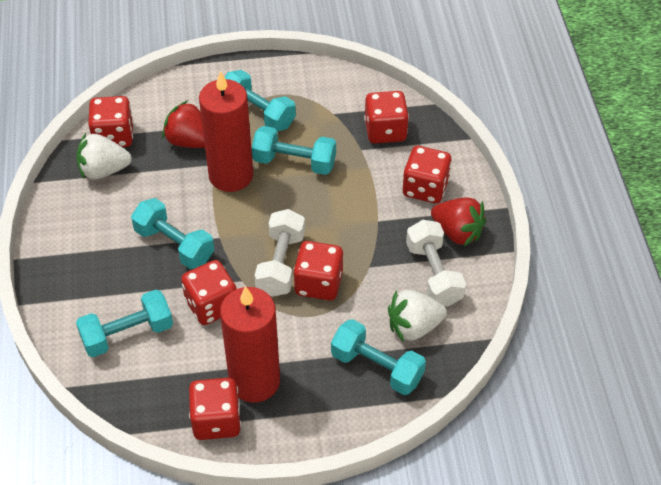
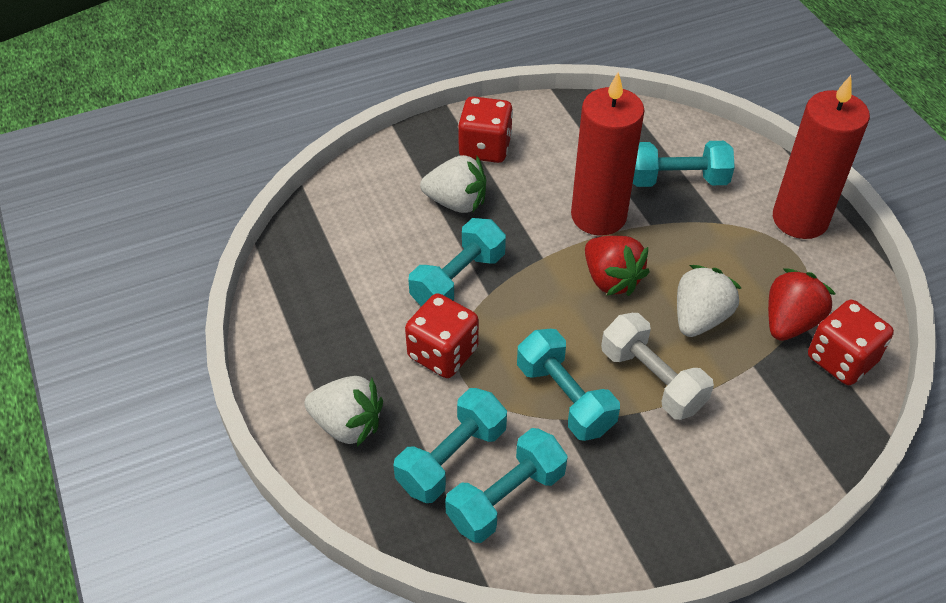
red dice: 6 -> 3
white dumbbell: 2 -> 1
white strawberry: 2 -> 3

